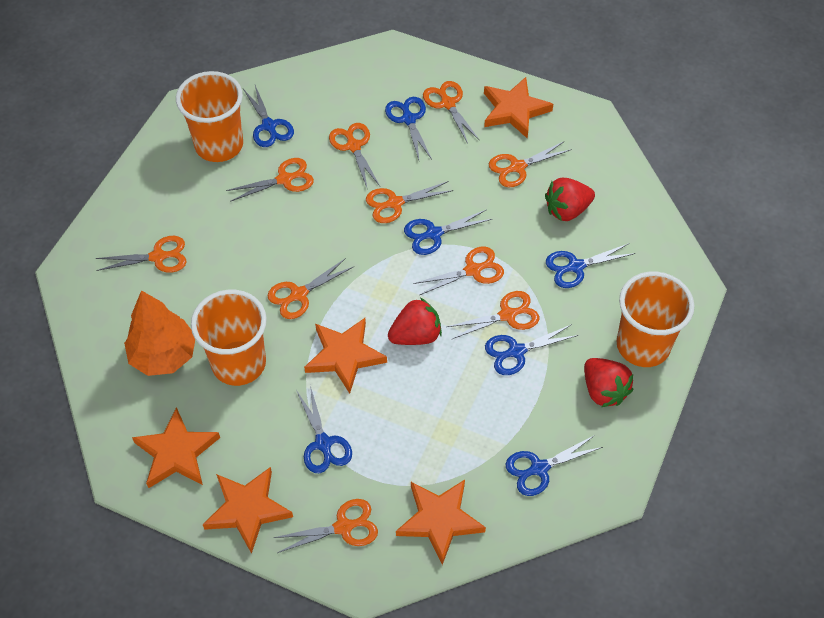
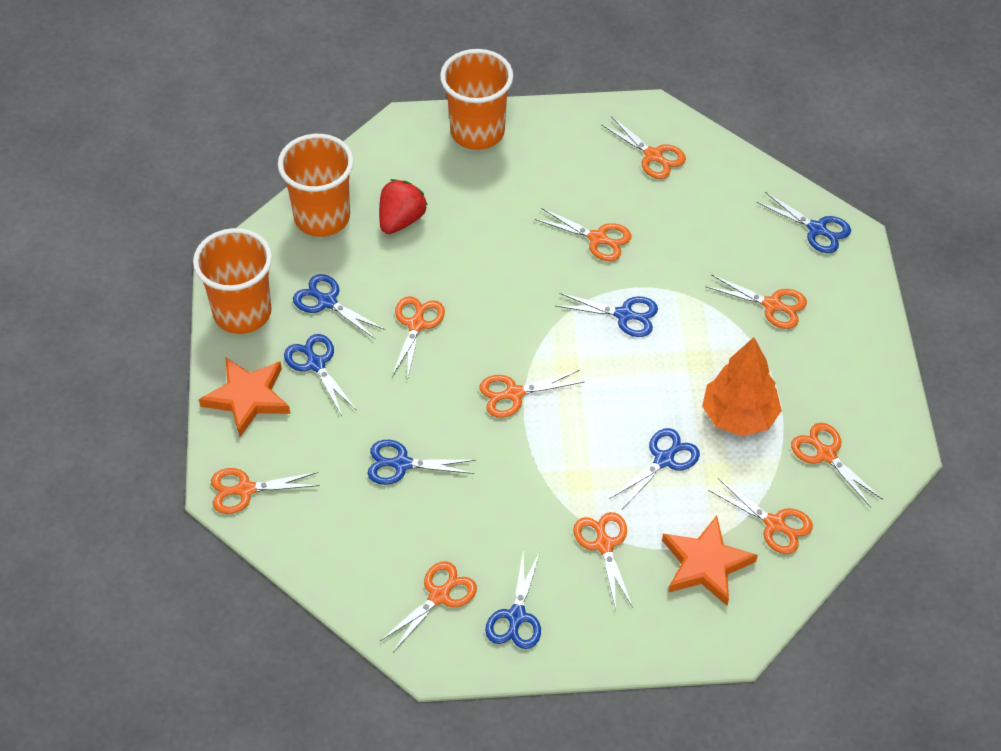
orange star: 5 -> 2
red strawberry: 3 -> 1

